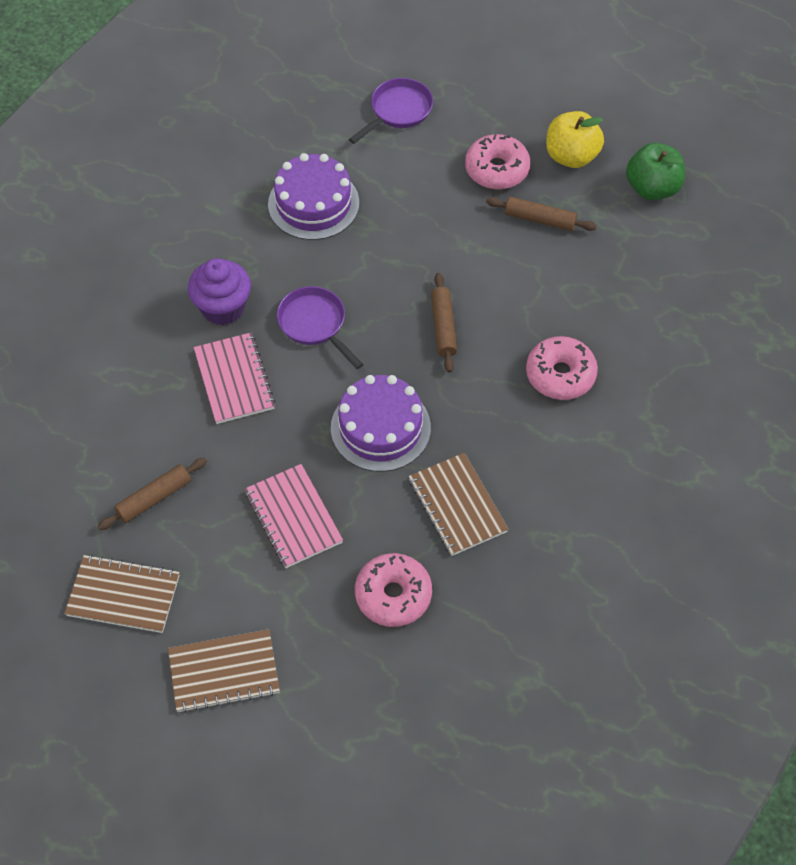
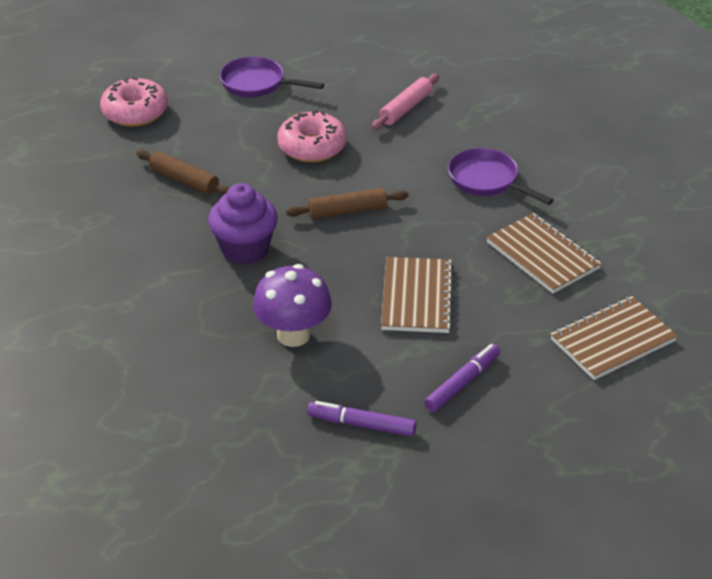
brown rolling pin: 3 -> 2
green apple: 1 -> 0
pink donut: 3 -> 2
pink notebook: 2 -> 0
pink rolling pin: 0 -> 1
purple cake: 2 -> 0
purple marker: 0 -> 2
purple mushroom: 0 -> 1
yellow apple: 1 -> 0

